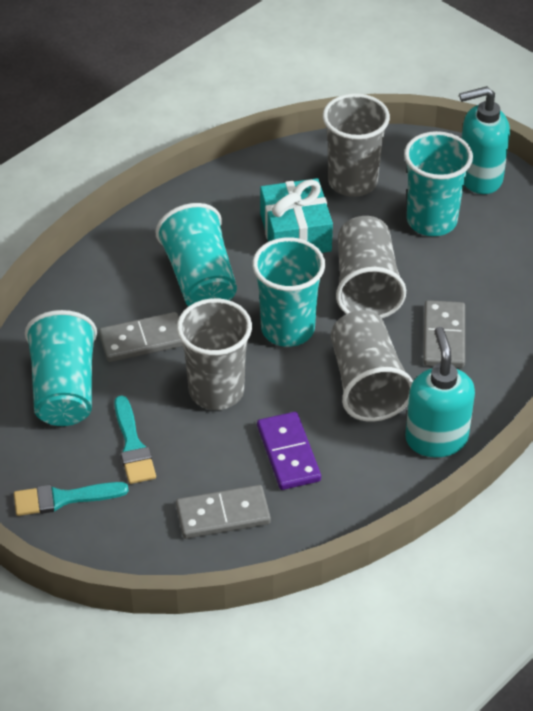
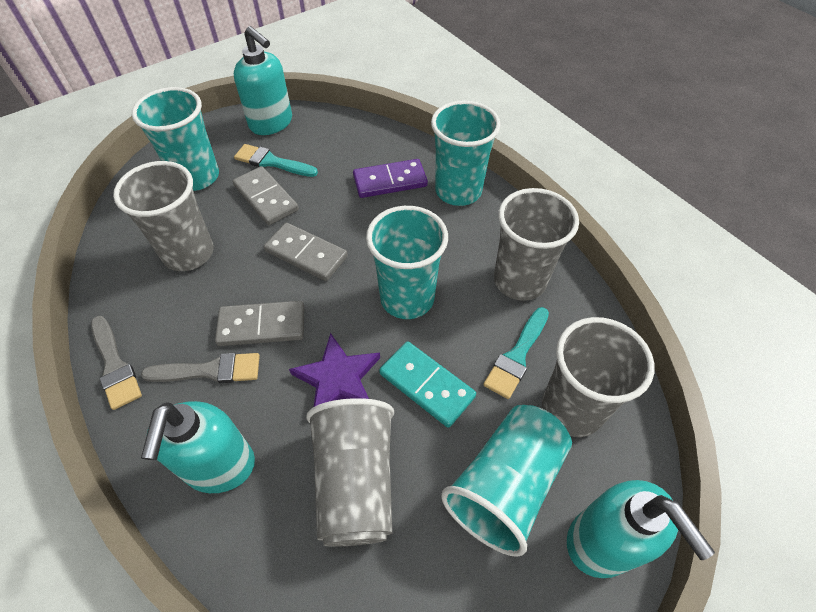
grey brush: 0 -> 2
purple star: 0 -> 1
turquoise domino: 0 -> 1
turquoise gift: 1 -> 0
turquoise soap dispenser: 2 -> 3

